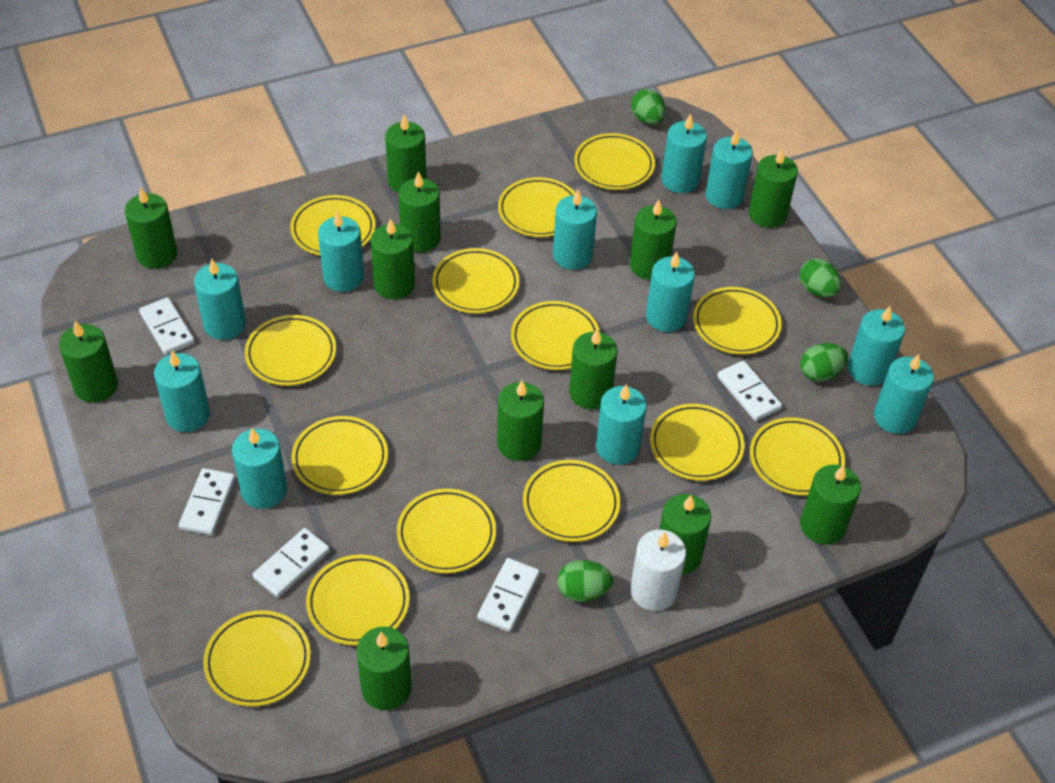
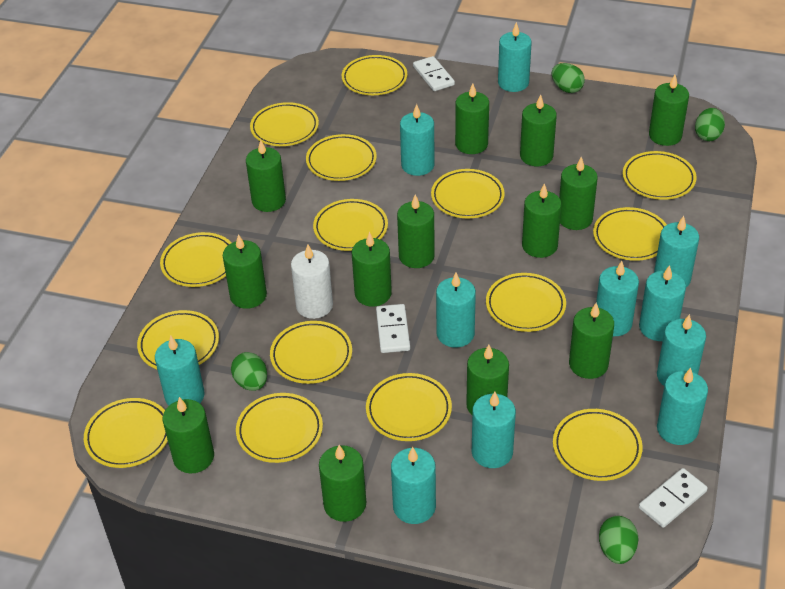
green candle: 12 -> 13
white domino: 5 -> 3
yellow plate: 14 -> 15

